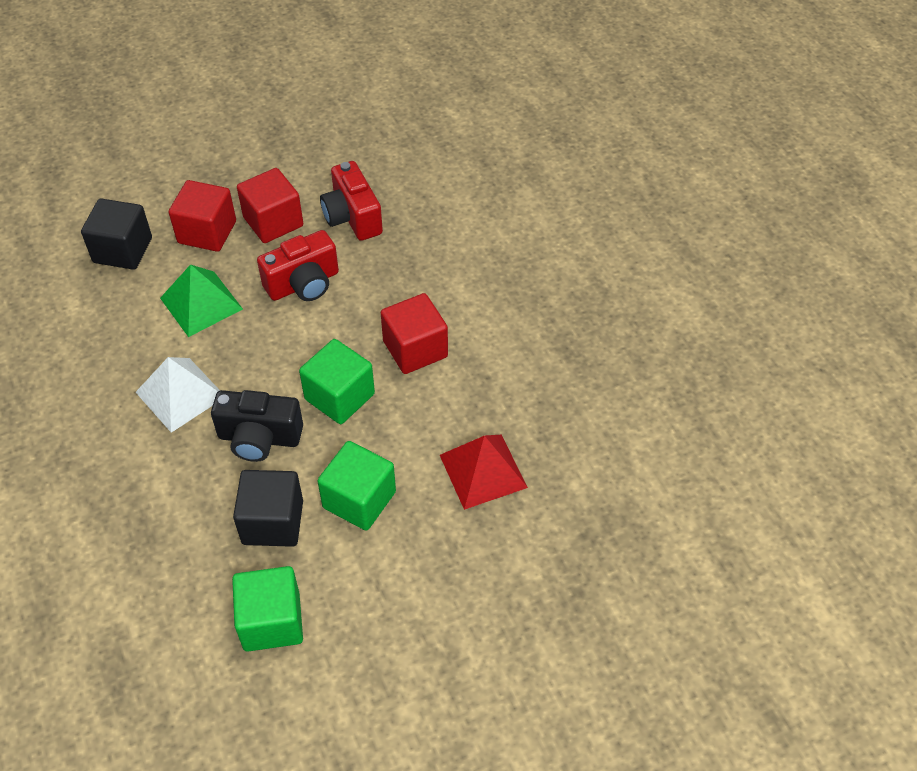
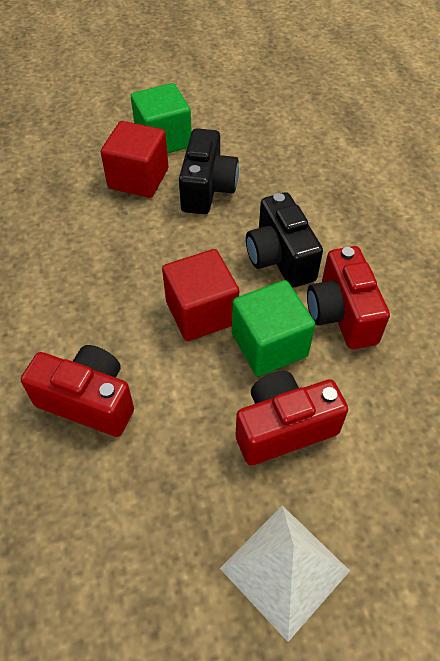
black camera: 1 -> 2
black cube: 2 -> 0
green cube: 3 -> 2
green pyramid: 1 -> 0
red camera: 2 -> 3
red cube: 3 -> 2
red pyramid: 1 -> 0

